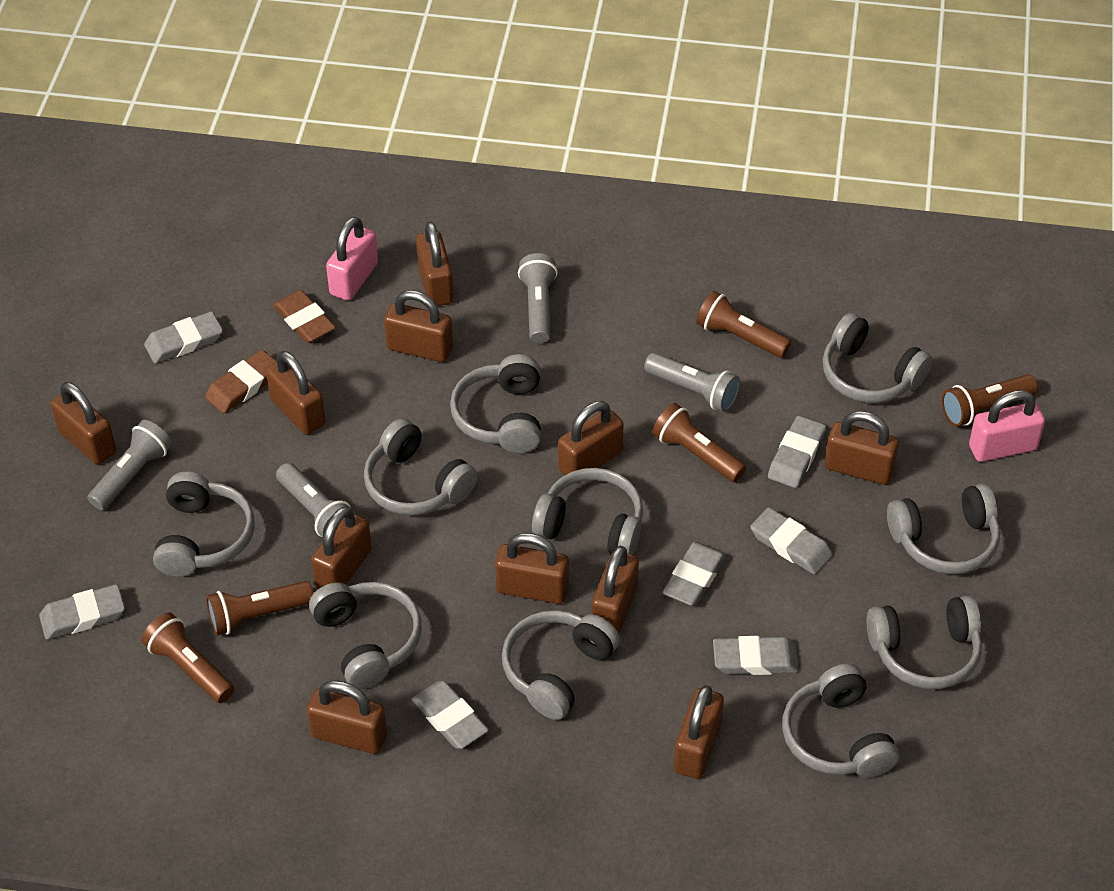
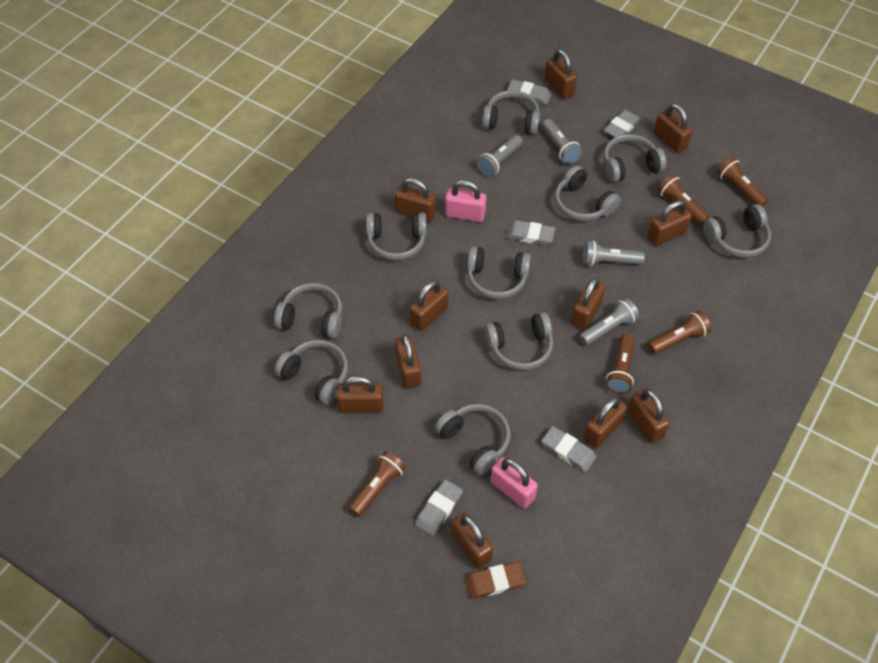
brown eraser: 2 -> 1
grey eraser: 7 -> 5

